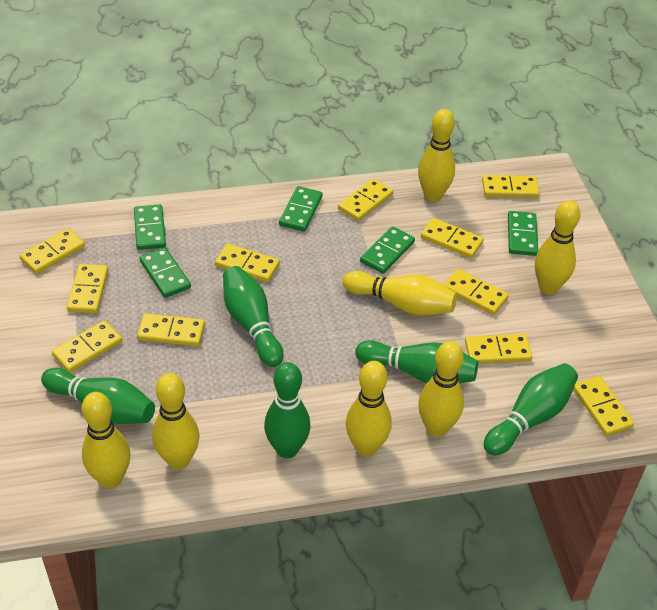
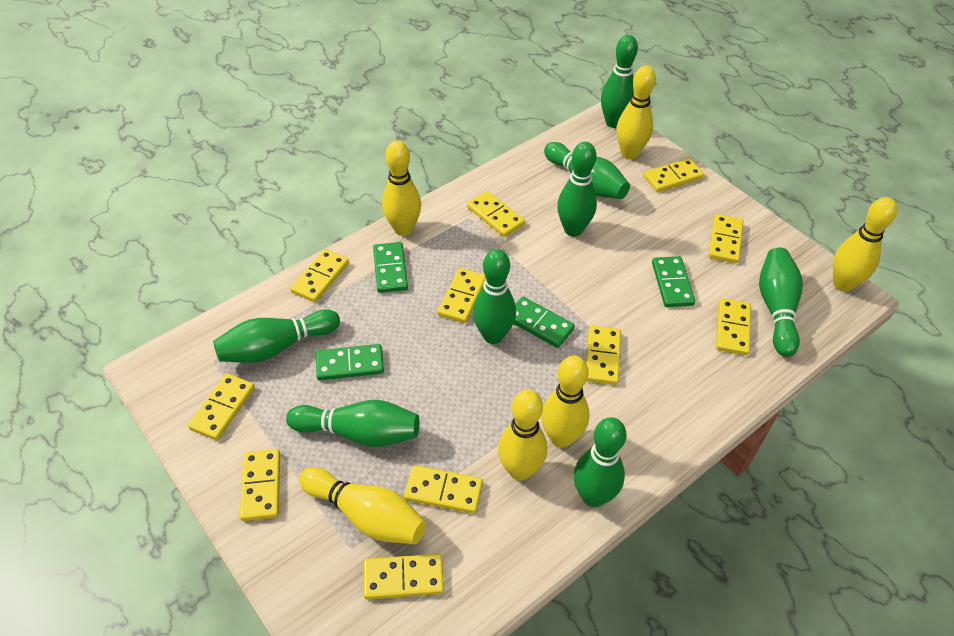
green bowling pin: 5 -> 8
green domino: 5 -> 4
yellow bowling pin: 7 -> 6

